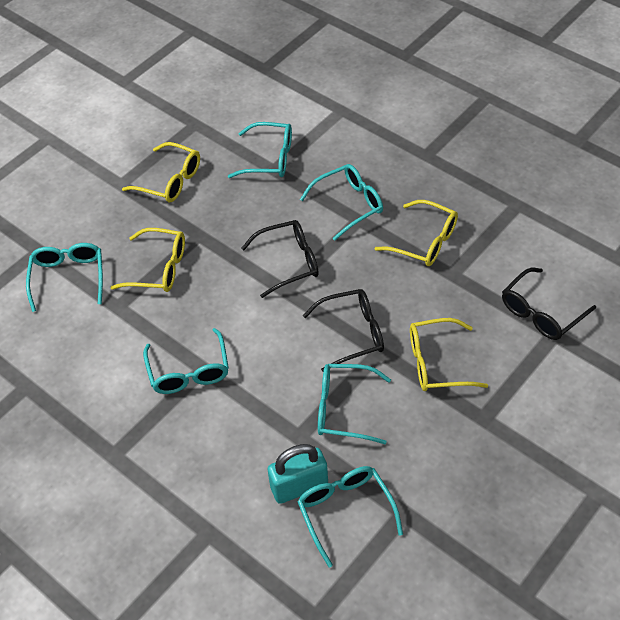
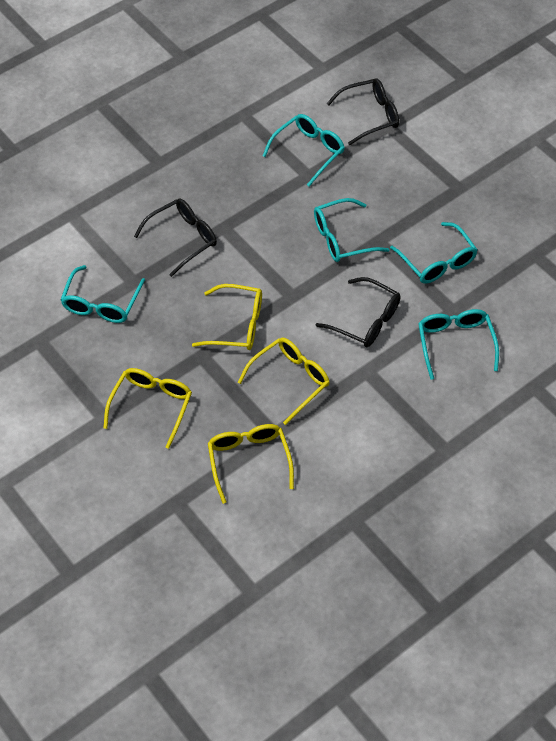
turquoise glasses: 6 -> 5
turquoise padlock: 1 -> 0

